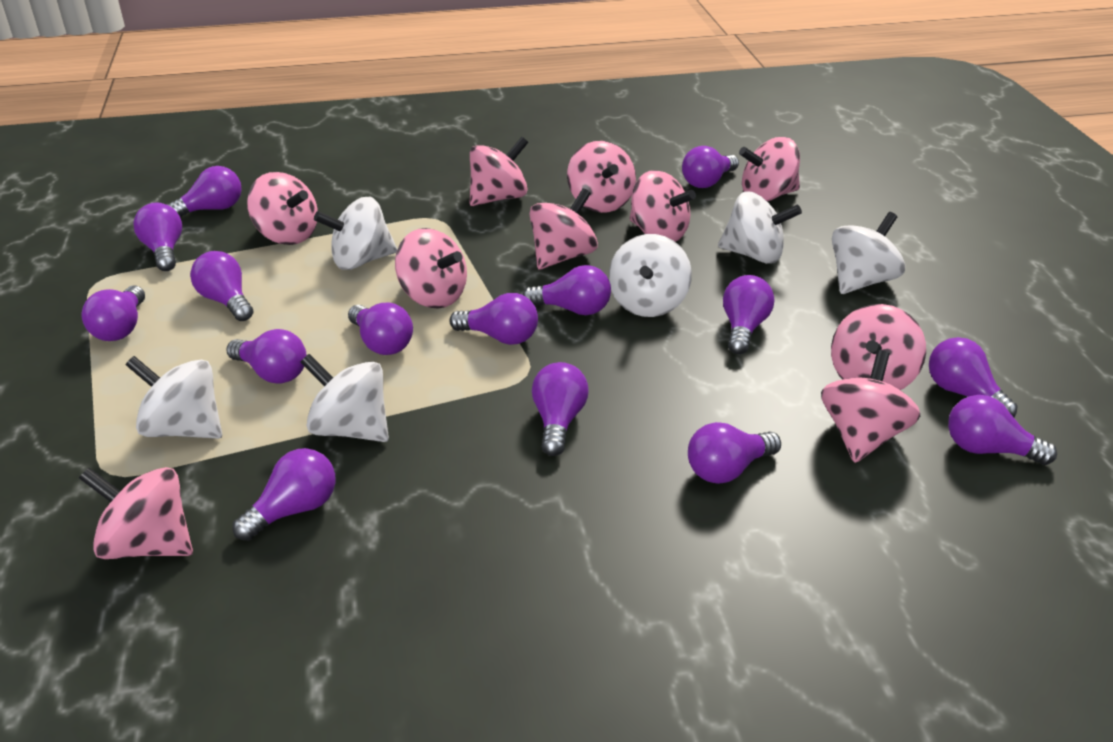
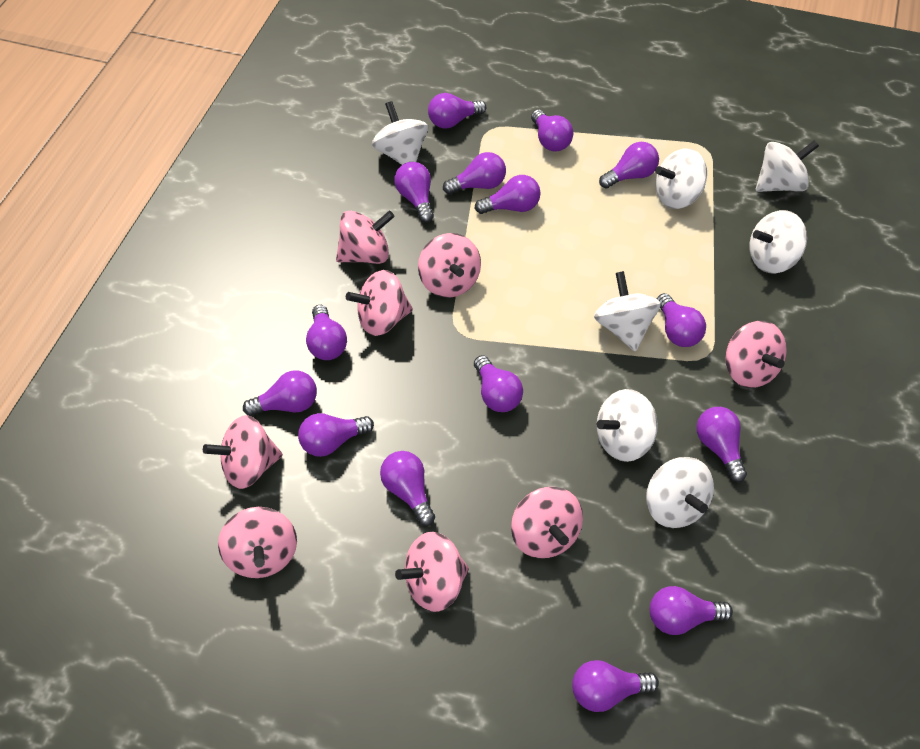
pink spinning top: 10 -> 8
white spinning top: 6 -> 7

